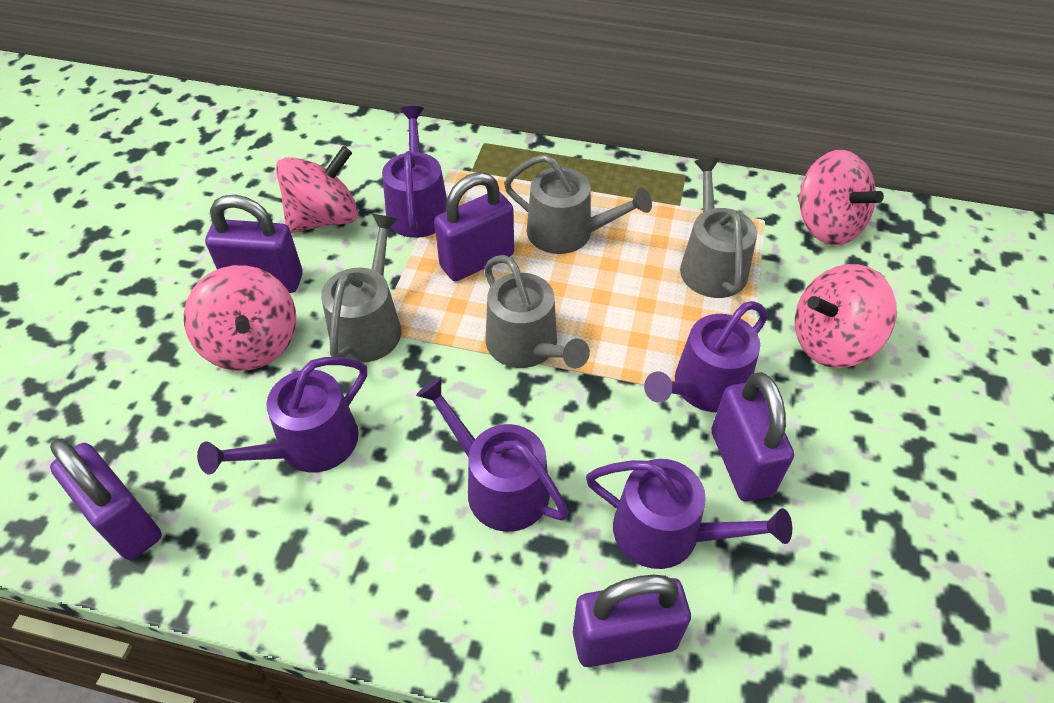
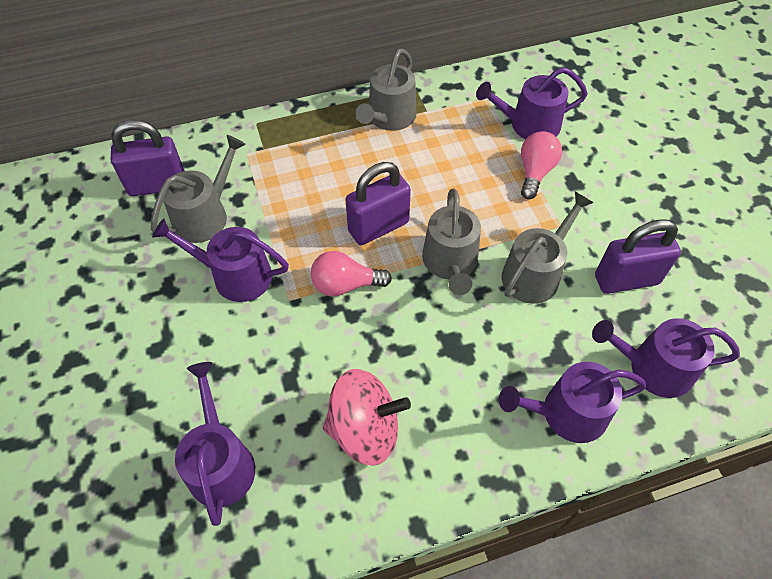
pink light bulb: 0 -> 2
pink spinning top: 4 -> 1
purple padlock: 5 -> 3

